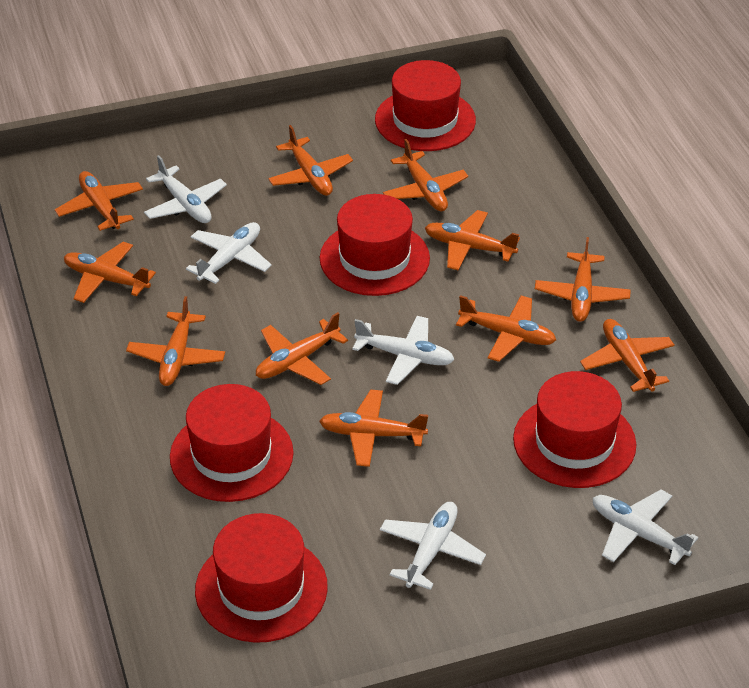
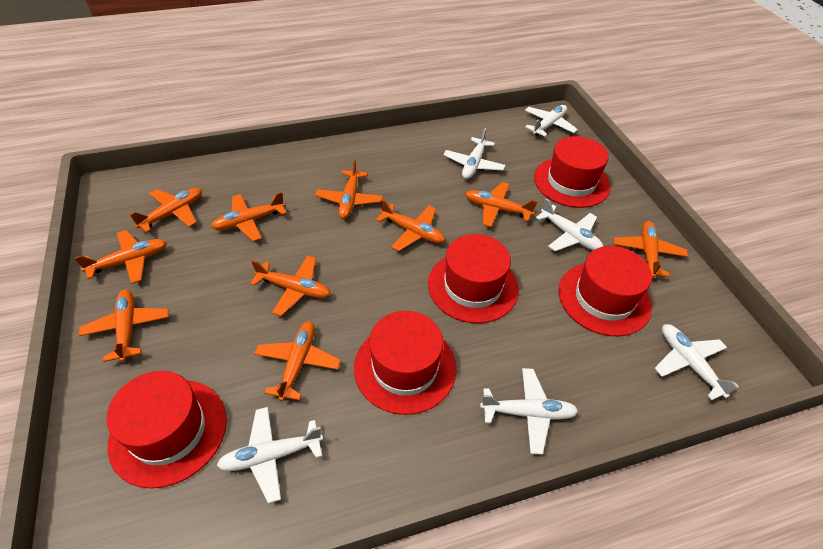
orange plane: 11 -> 10
white plane: 5 -> 6

